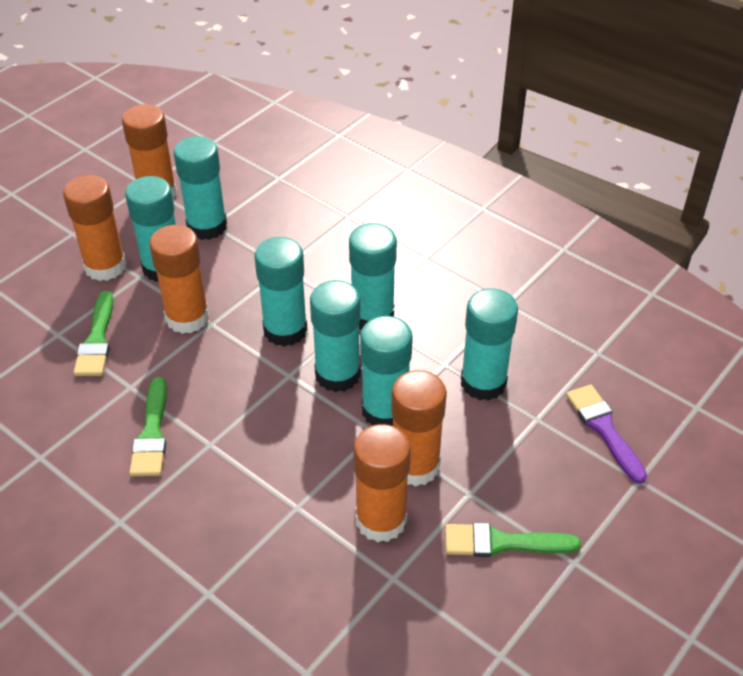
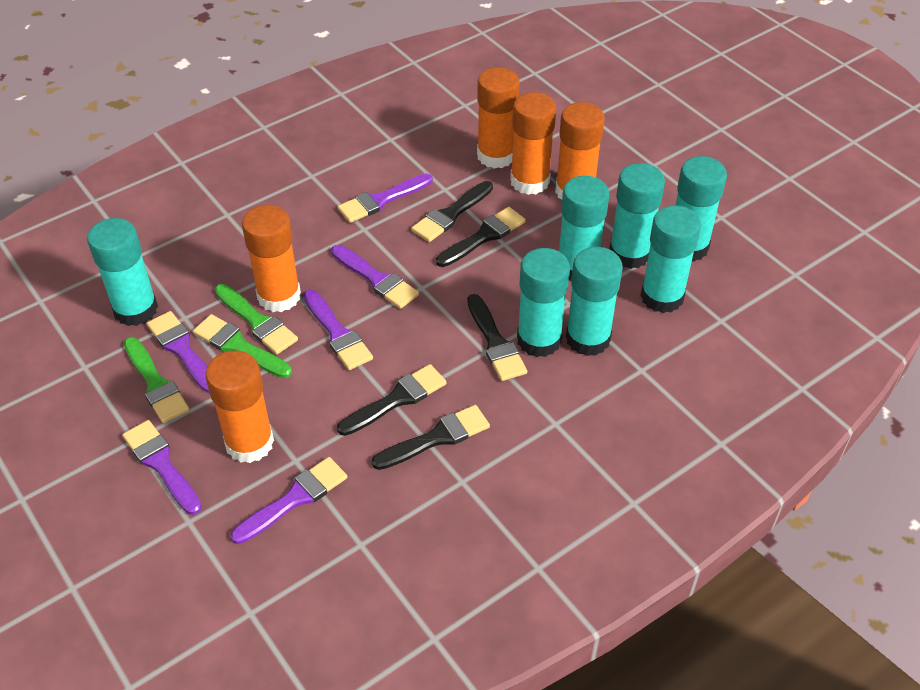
black brush: 0 -> 5
purple brush: 1 -> 6

